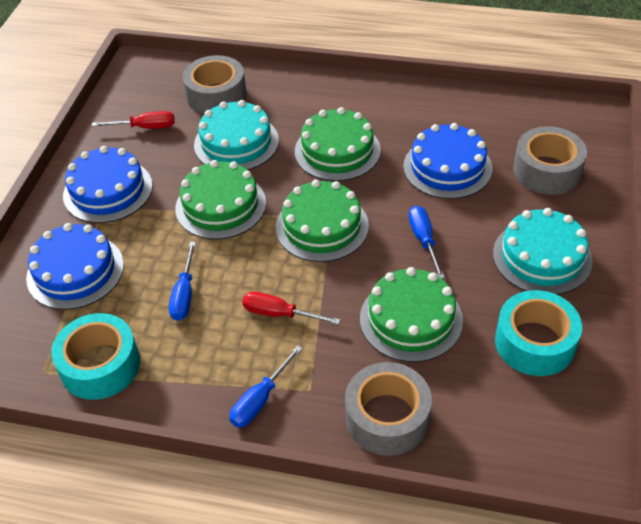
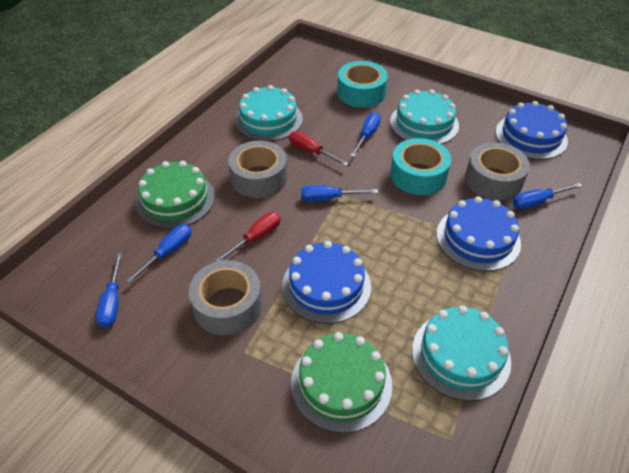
blue screwdriver: 3 -> 5
green cake: 4 -> 2
turquoise cake: 2 -> 3

